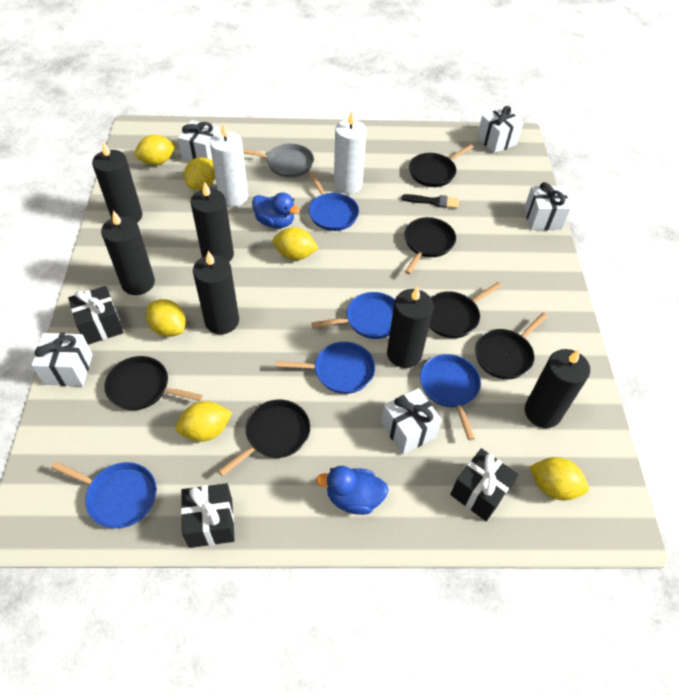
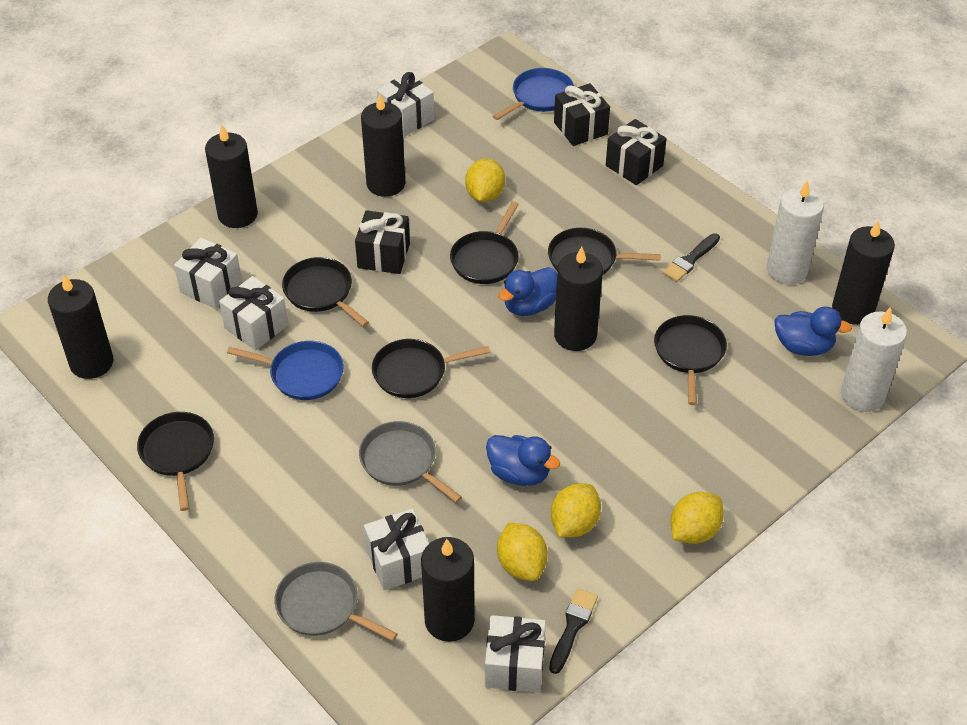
black brush: 1 -> 2
blue duck: 2 -> 3
blue pan: 5 -> 2
grey pan: 1 -> 2
yellow lemon: 6 -> 4

